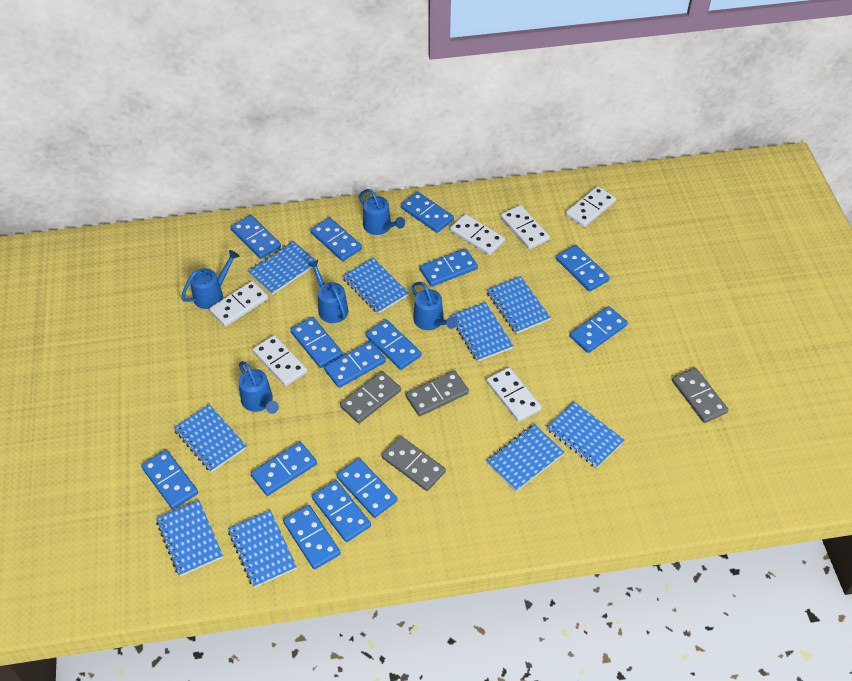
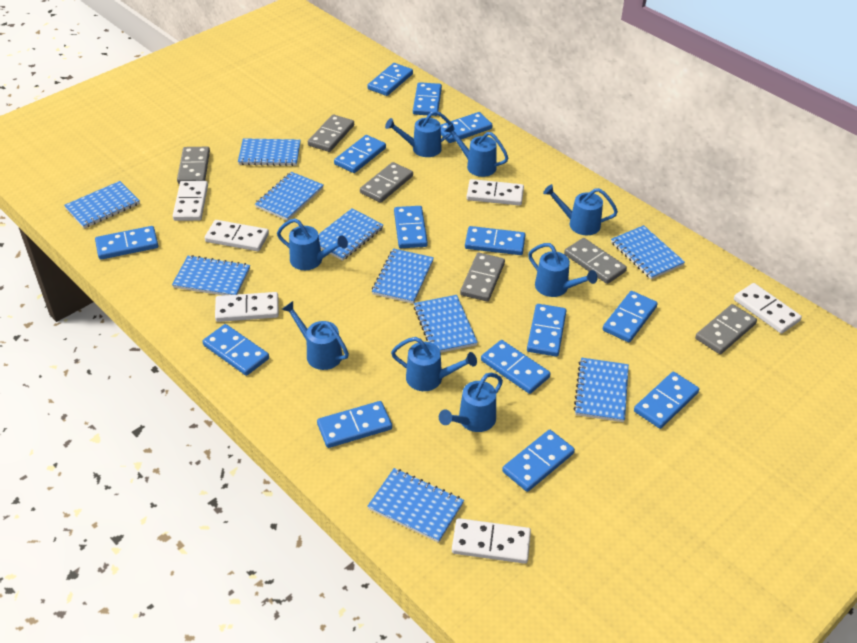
blue notebook: 9 -> 10
blue watering can: 5 -> 8
grey domino: 4 -> 6

